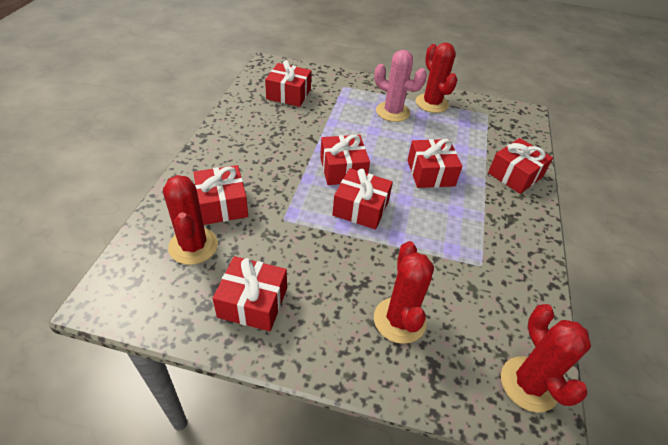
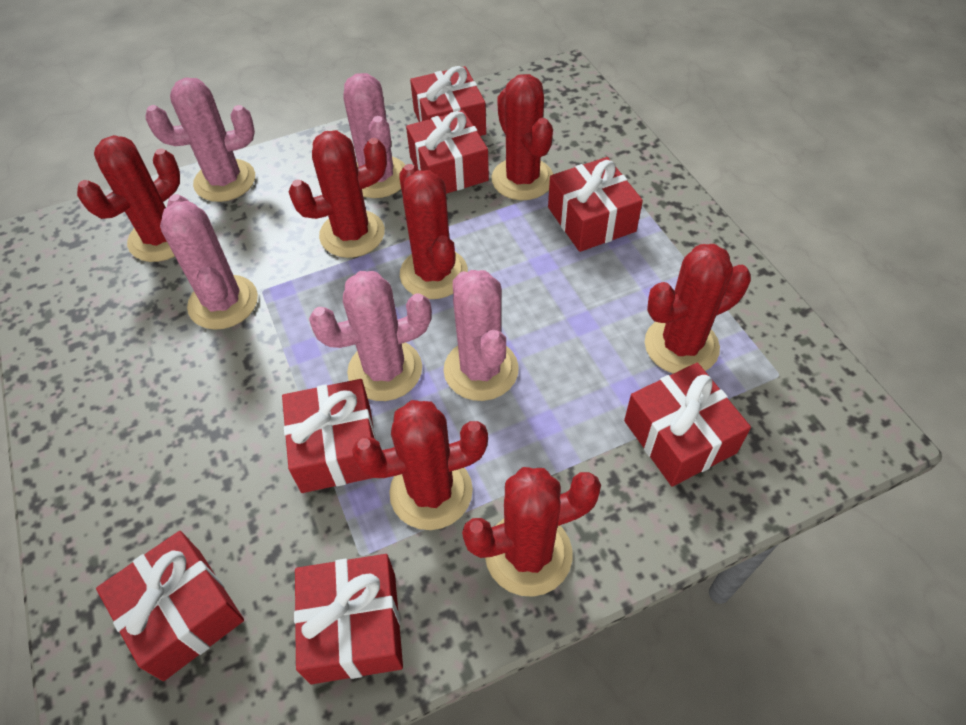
pink cactus: 1 -> 5
red cactus: 4 -> 7

